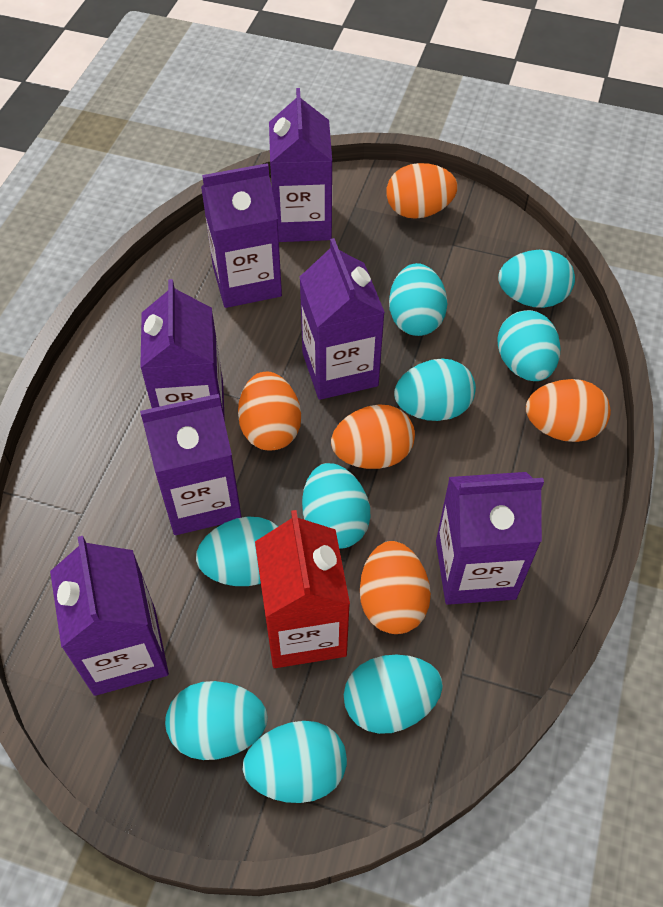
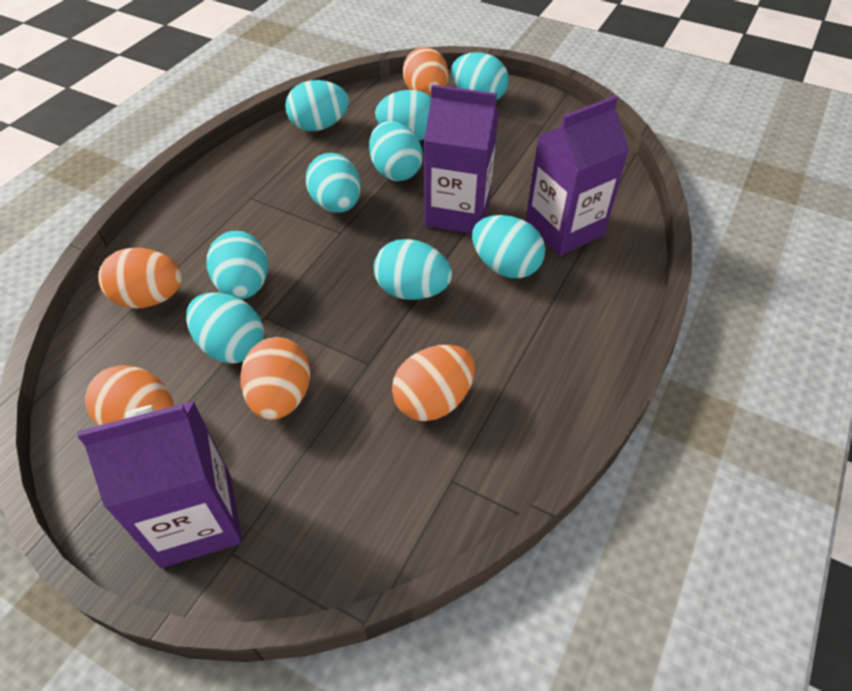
purple carton: 7 -> 3
red carton: 1 -> 0

